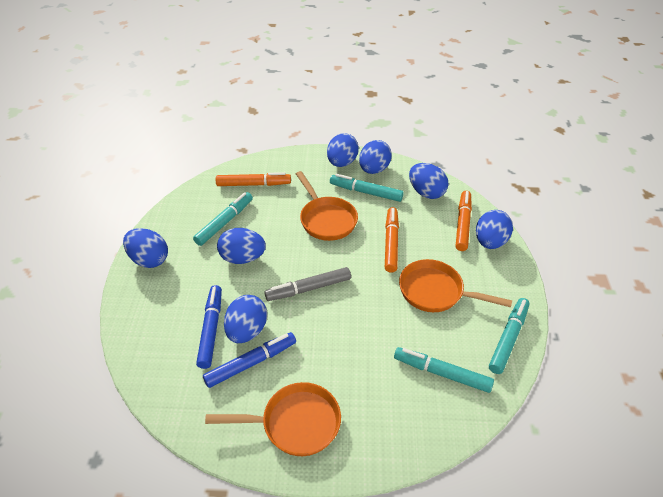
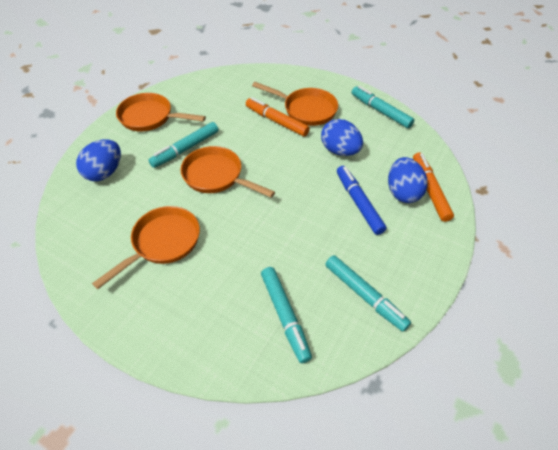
blue egg: 7 -> 3
blue marker: 2 -> 1
grey marker: 1 -> 0
orange marker: 3 -> 2
orange pan: 3 -> 4

